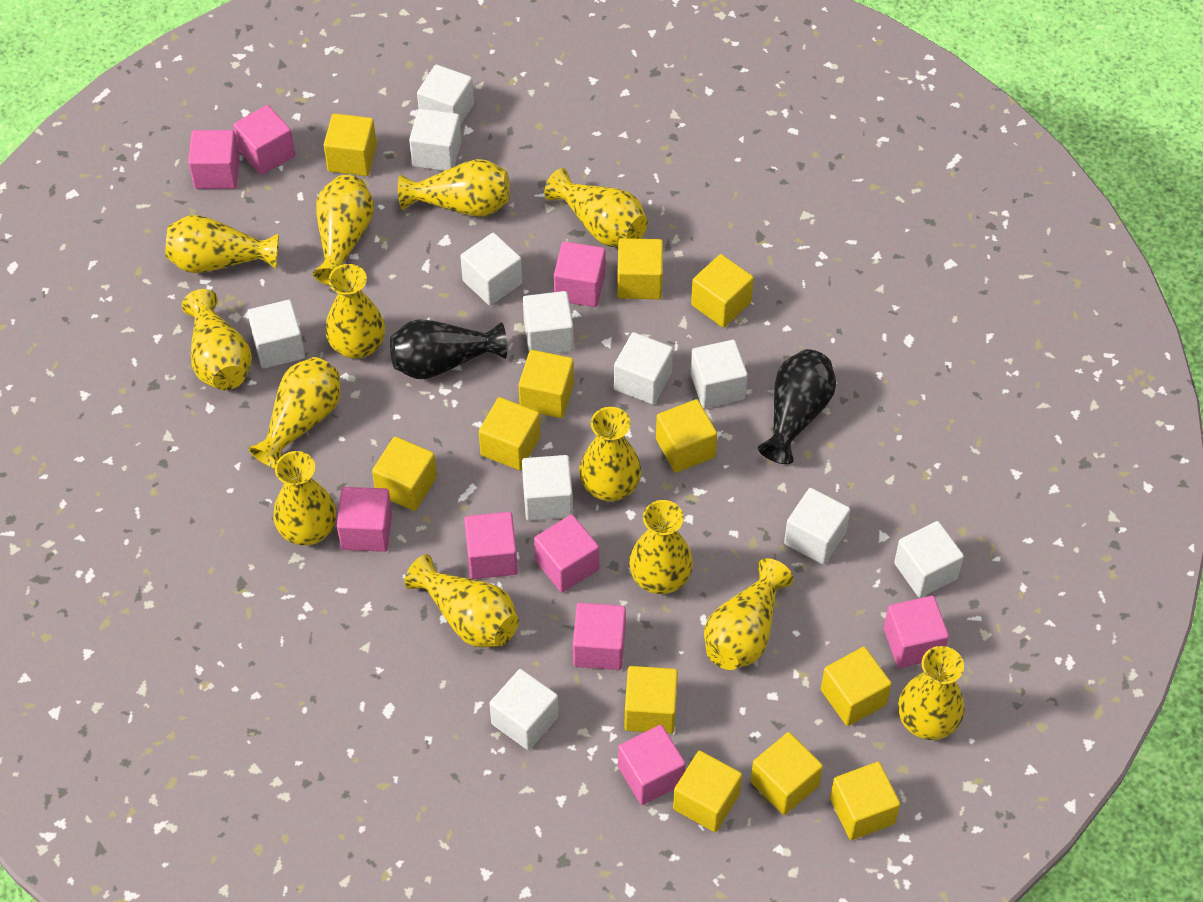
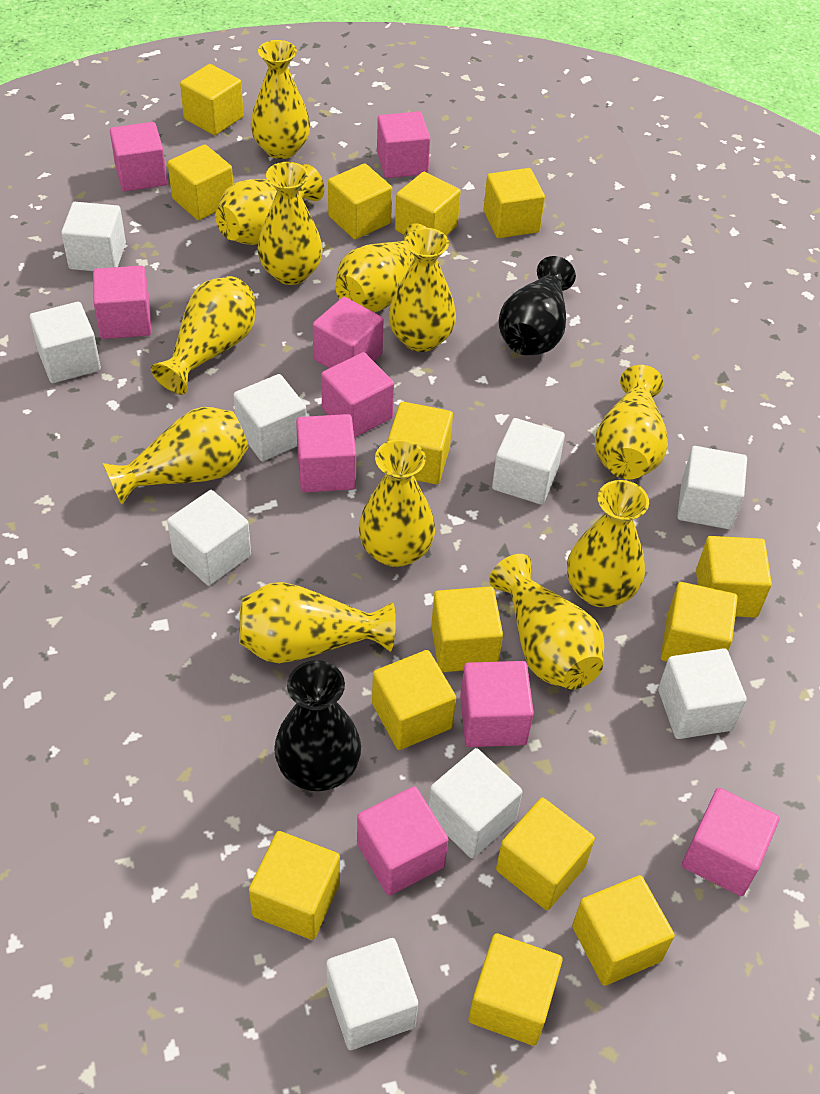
white cube: 11 -> 9
yellow cube: 12 -> 14
yellow vase: 13 -> 12

